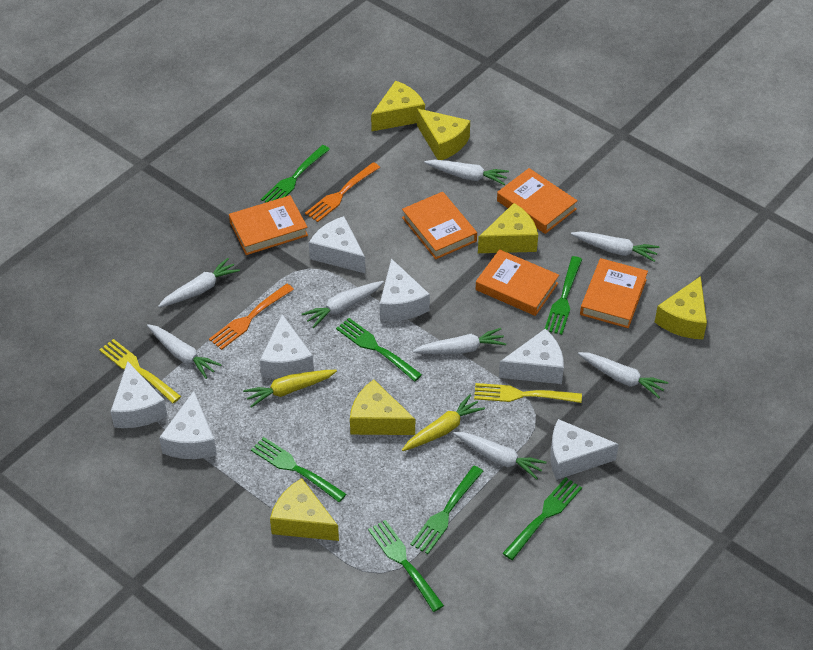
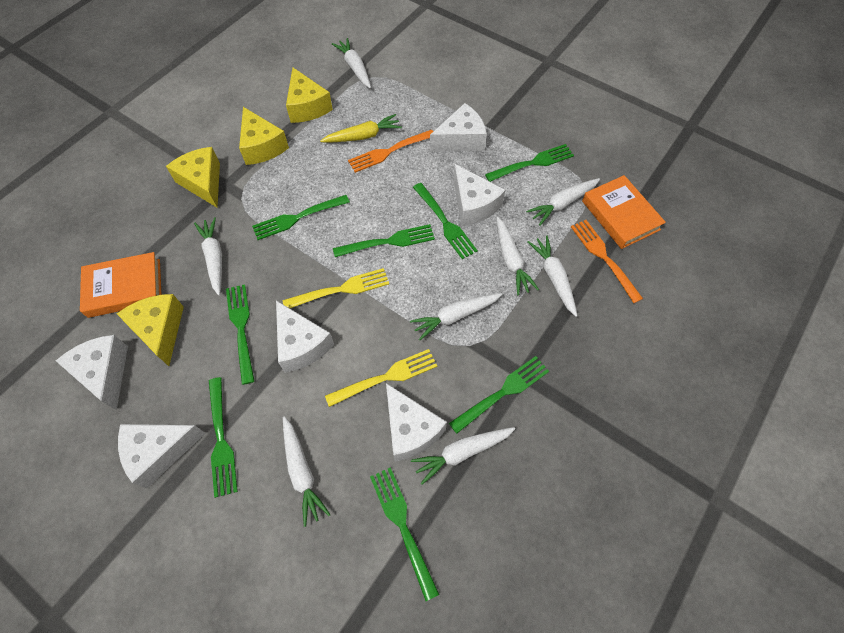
green fork: 7 -> 8
orange book: 5 -> 2
white cheese: 7 -> 6
yellow carrot: 2 -> 1
yellow cheese: 6 -> 4

